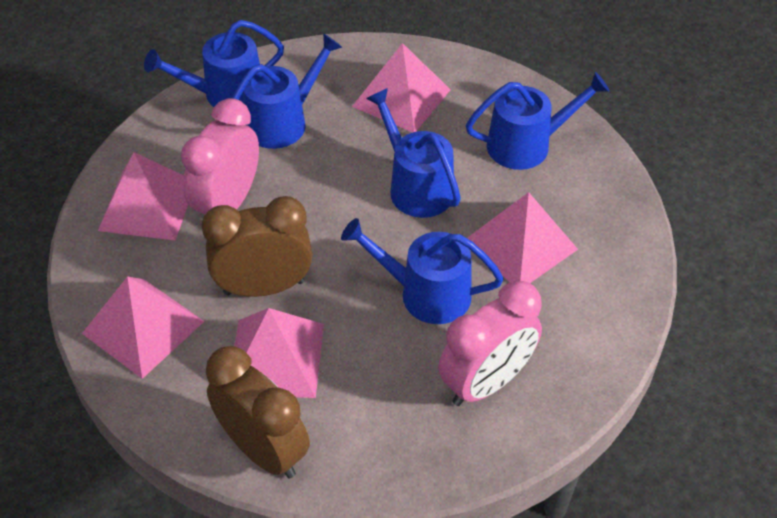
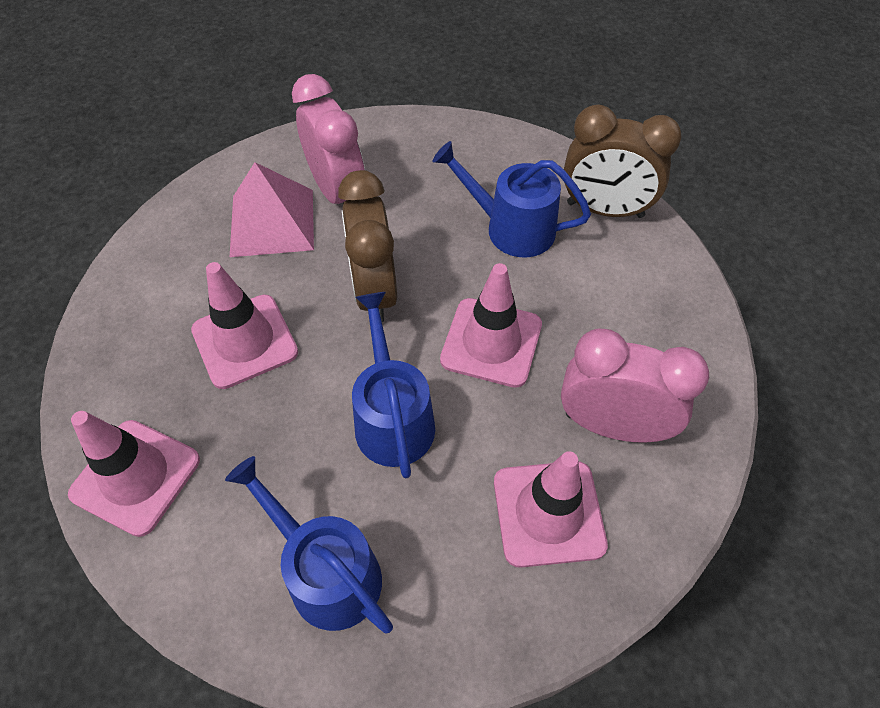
blue watering can: 5 -> 3
pink pyramid: 5 -> 1
pink traffic cone: 0 -> 4

